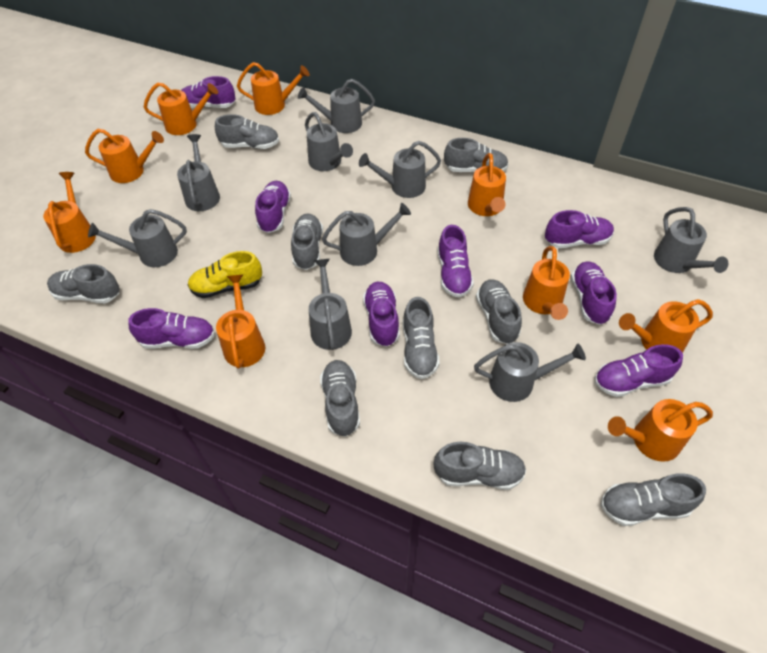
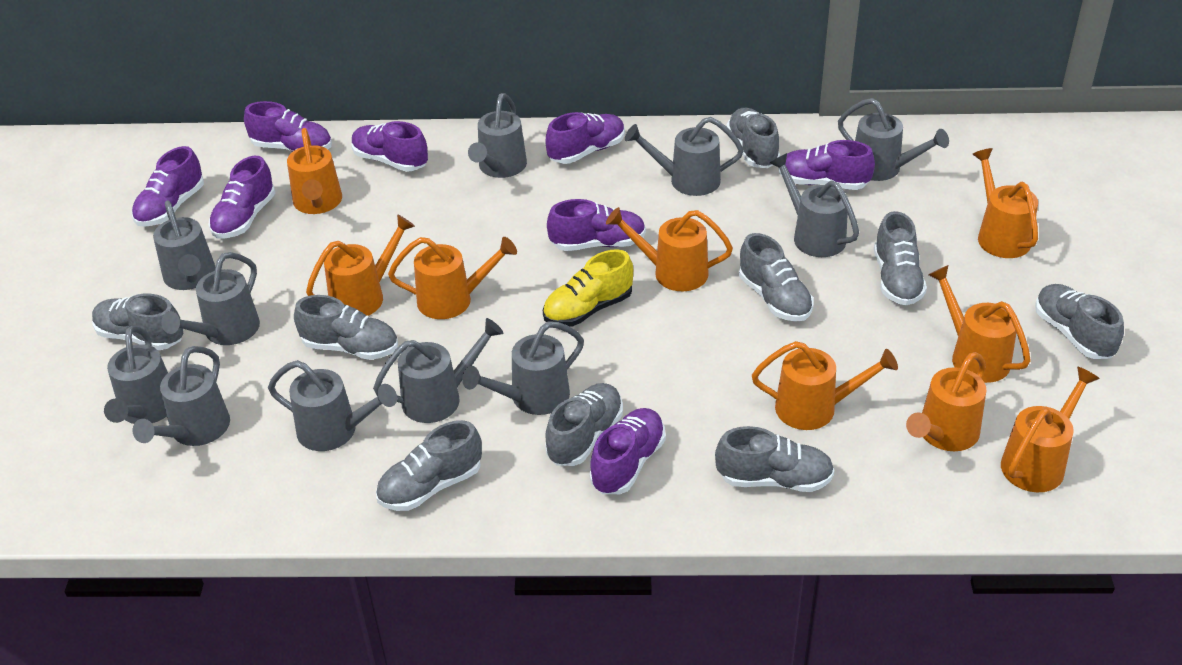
grey watering can: 9 -> 11

